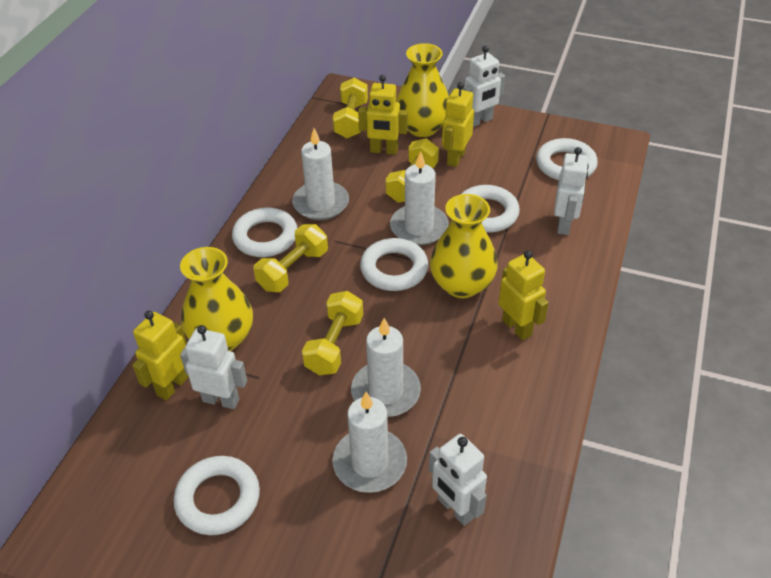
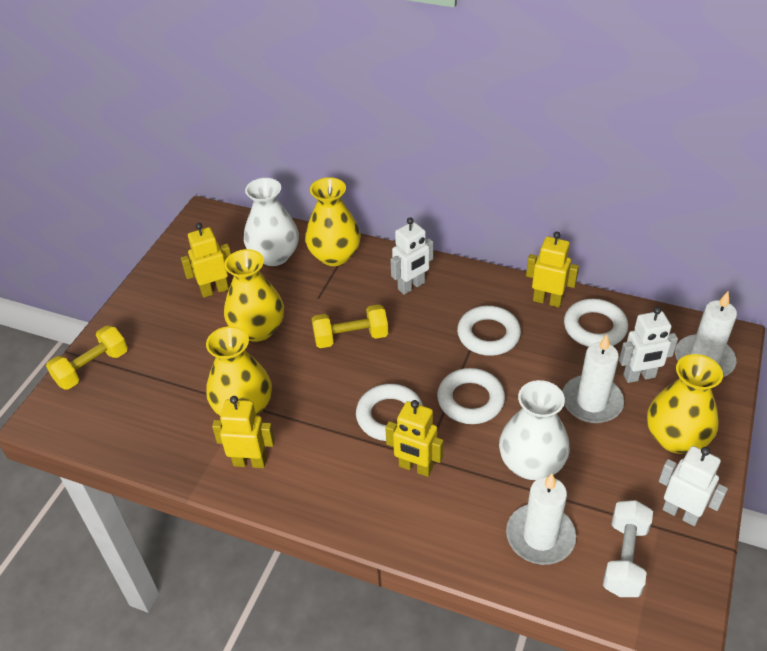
white candle: 4 -> 3
white dumbbell: 0 -> 1
white ring: 5 -> 4
white robot: 4 -> 3
white vase: 0 -> 2
yellow dumbbell: 4 -> 2
yellow vase: 3 -> 4

